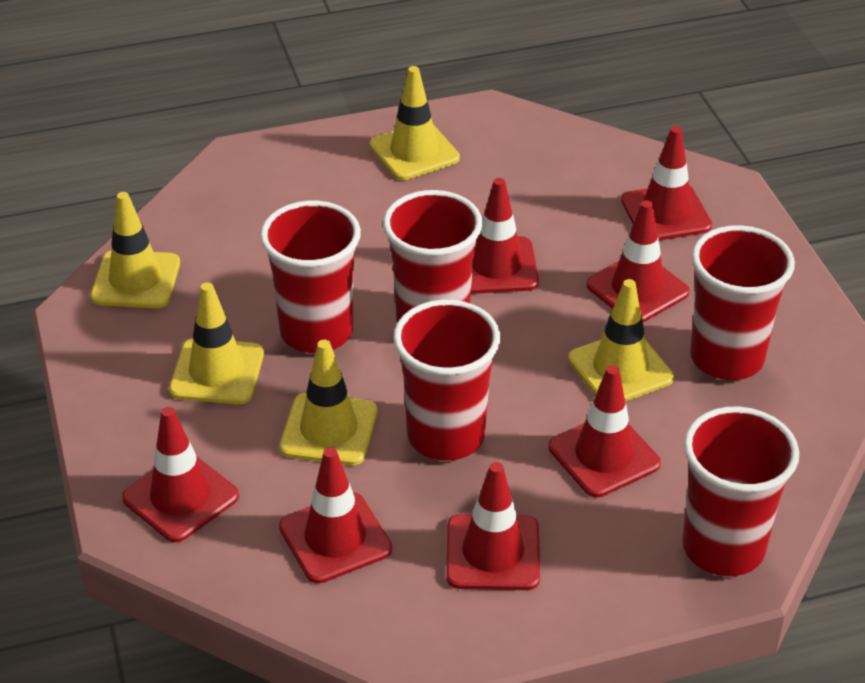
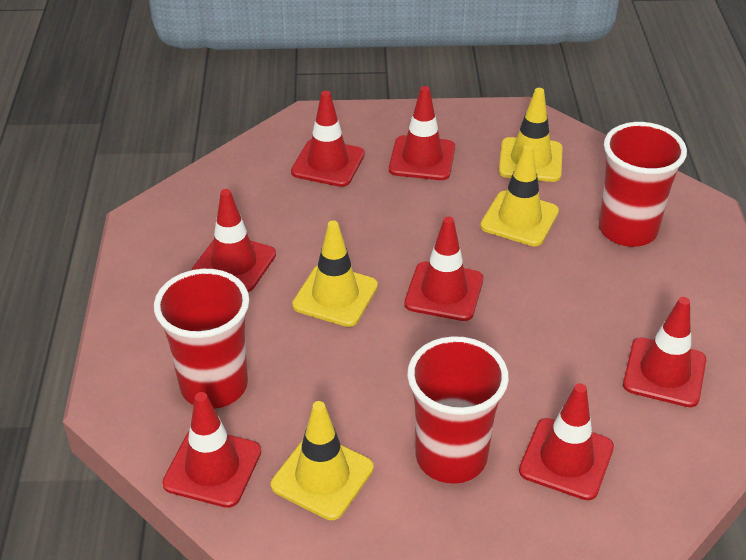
red cup: 5 -> 3
yellow traffic cone: 5 -> 4

